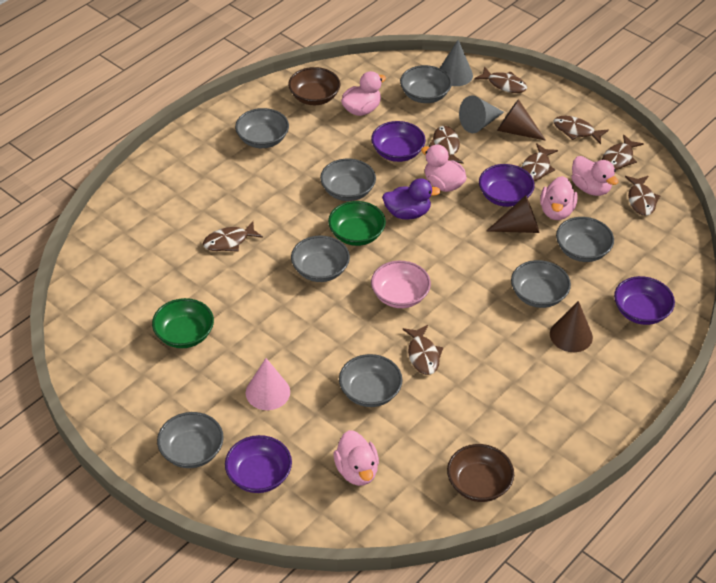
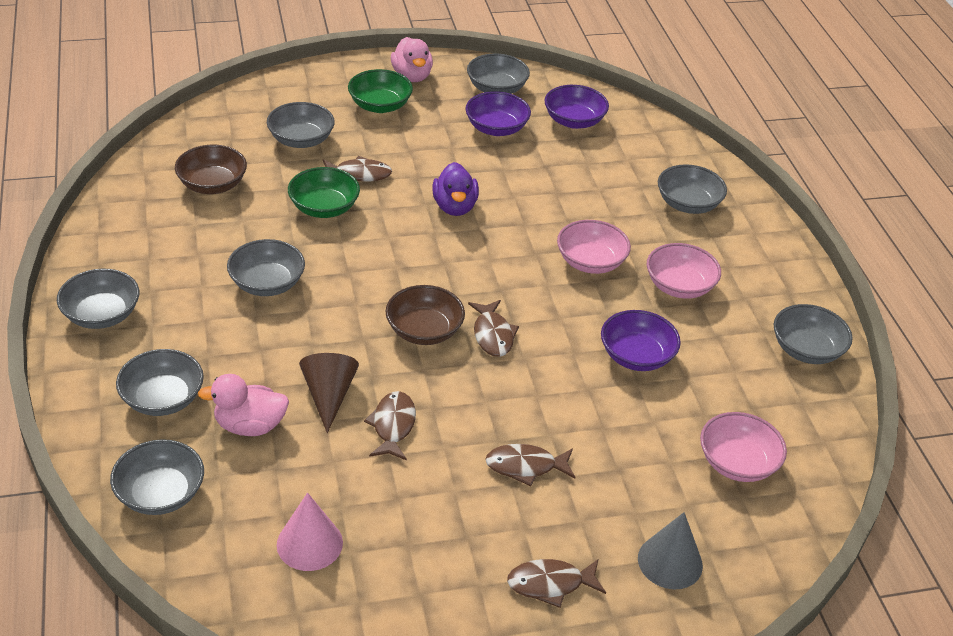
brown cone: 3 -> 1
brown fish: 8 -> 5
grey cone: 2 -> 1
pink bowl: 1 -> 3
pink duck: 5 -> 2
purple bowl: 4 -> 3

